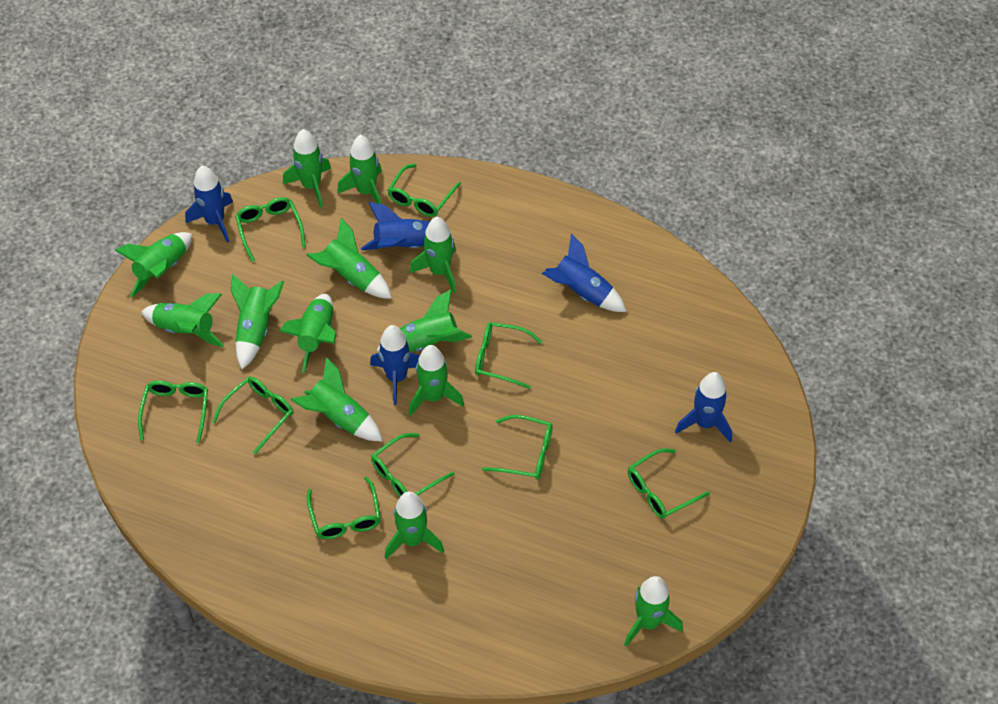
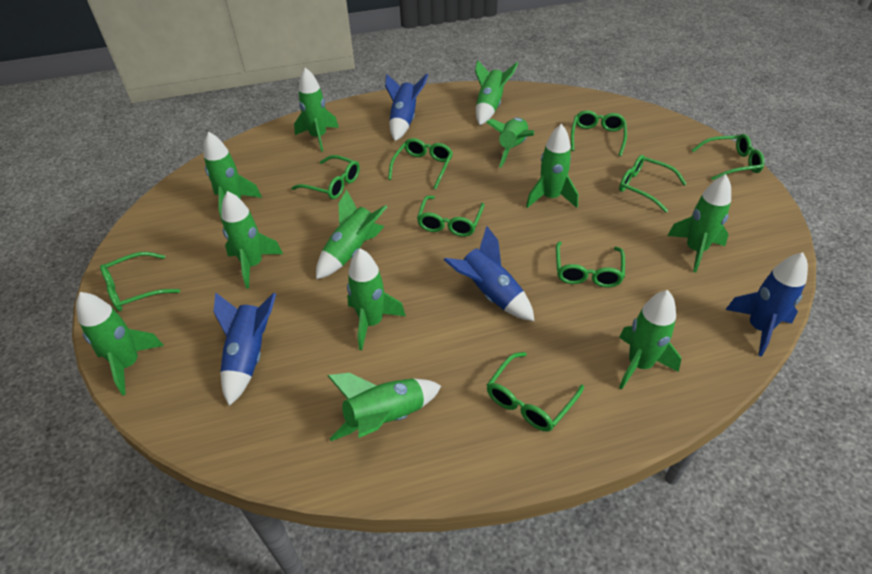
blue rocket: 5 -> 4
green rocket: 13 -> 12

